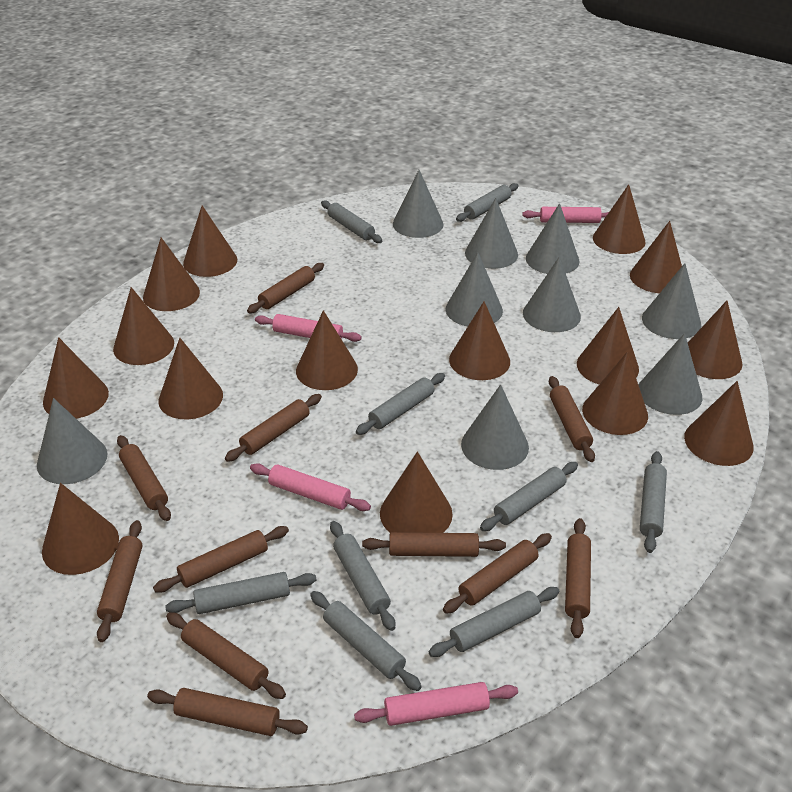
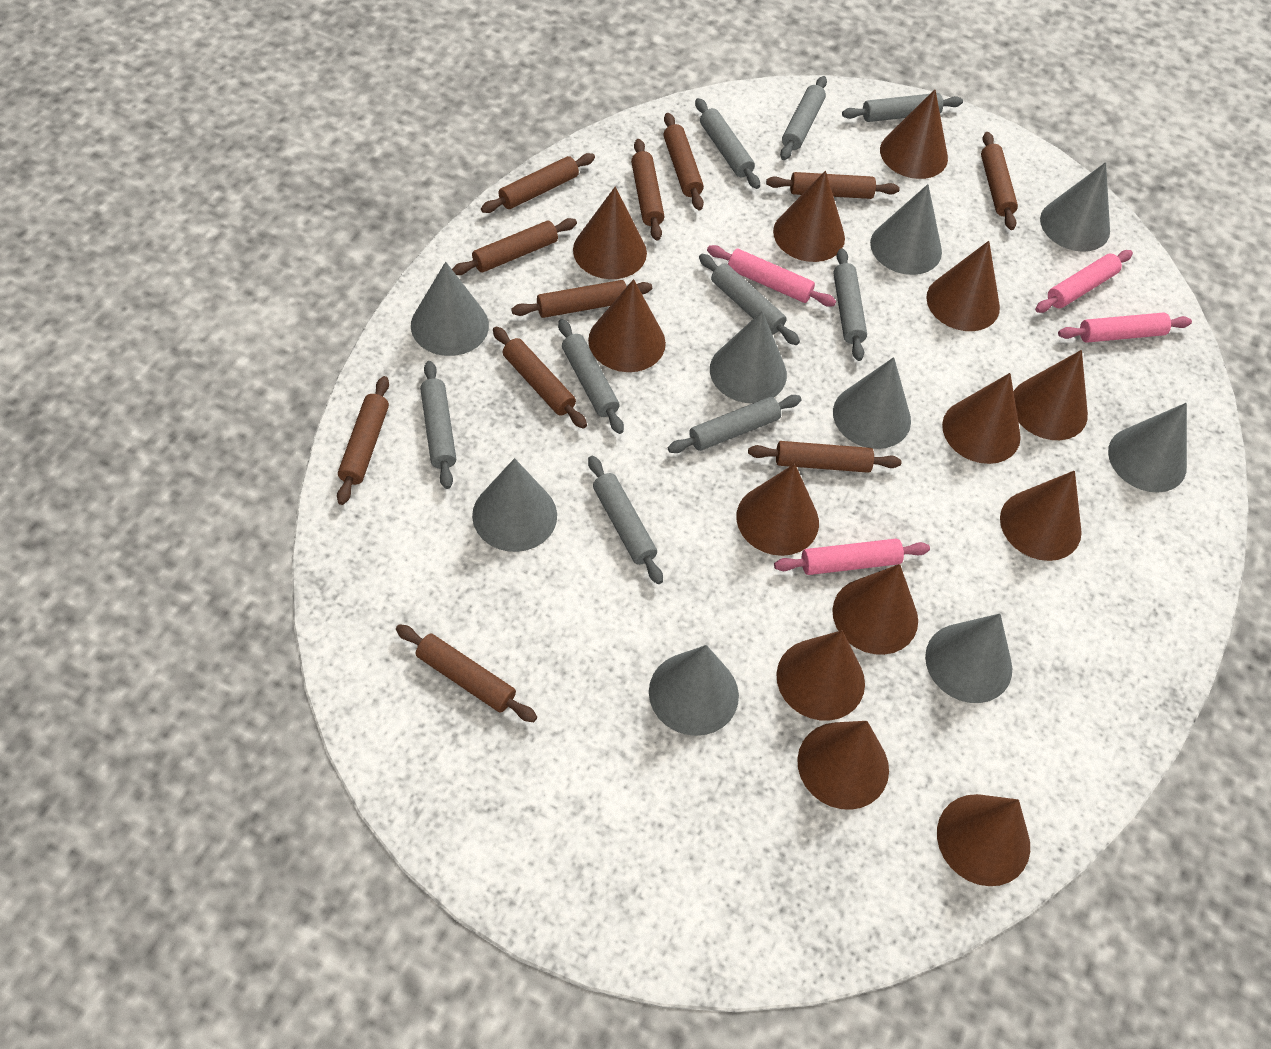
brown cone: 15 -> 13

